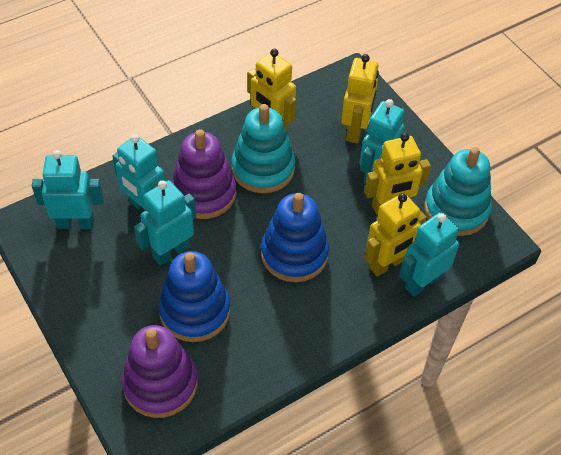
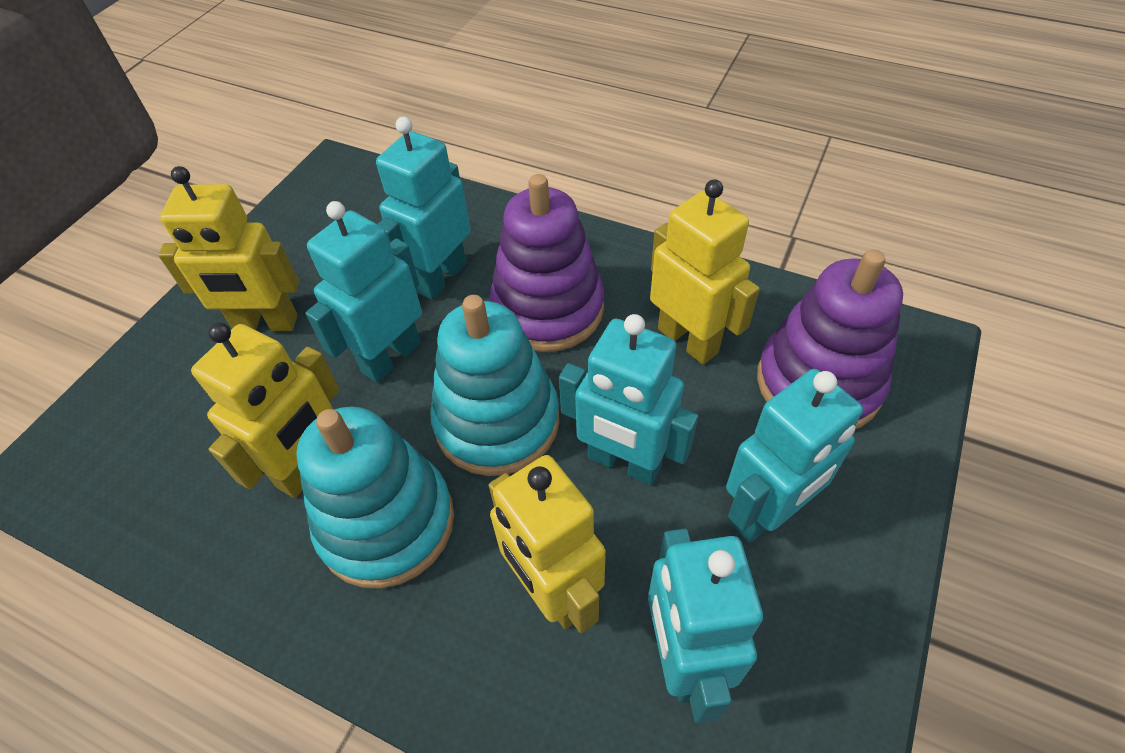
blue stacking toy: 2 -> 0

